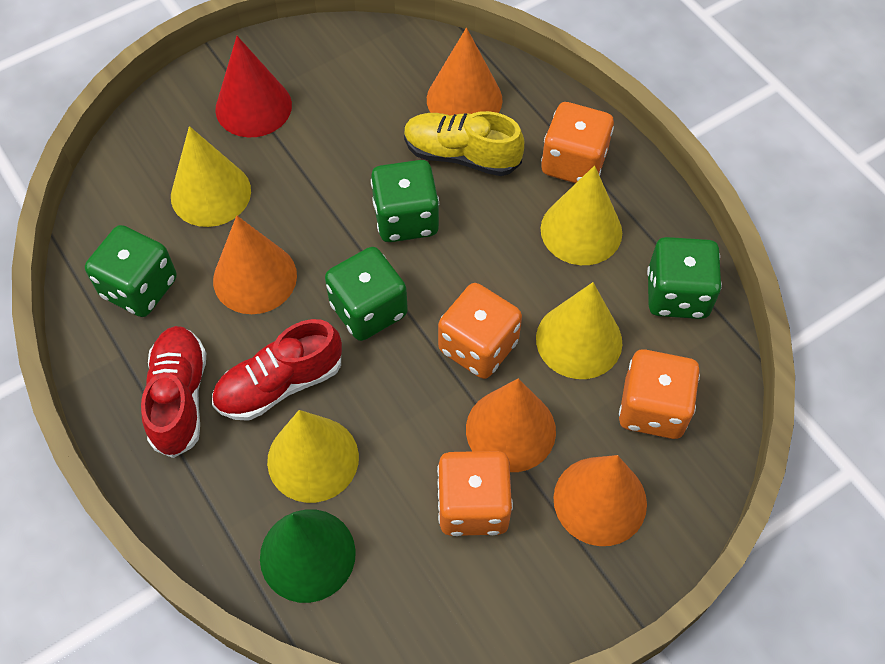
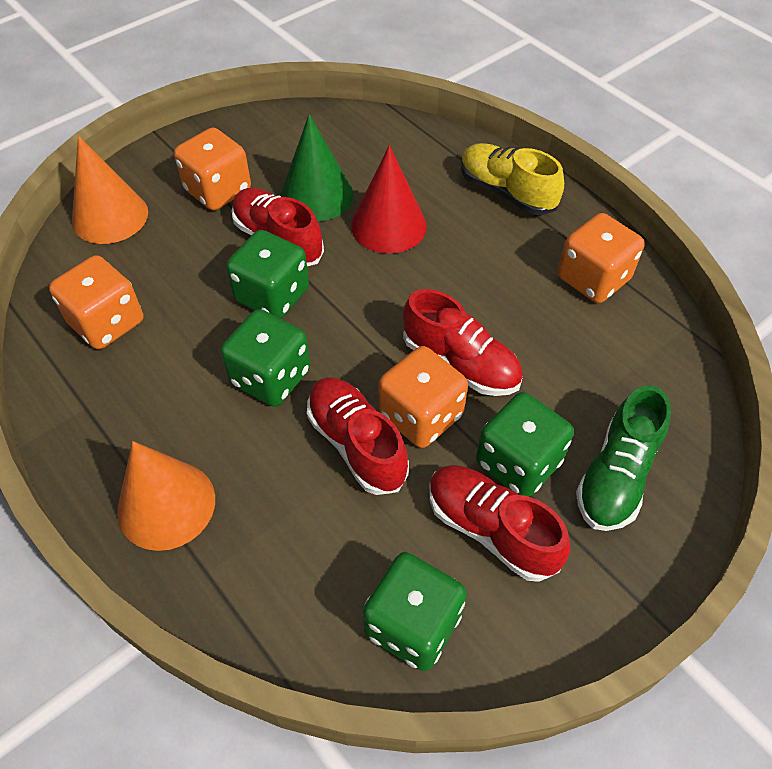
green shoe: 0 -> 1
orange cone: 4 -> 2
red shoe: 2 -> 4
yellow cone: 4 -> 0

